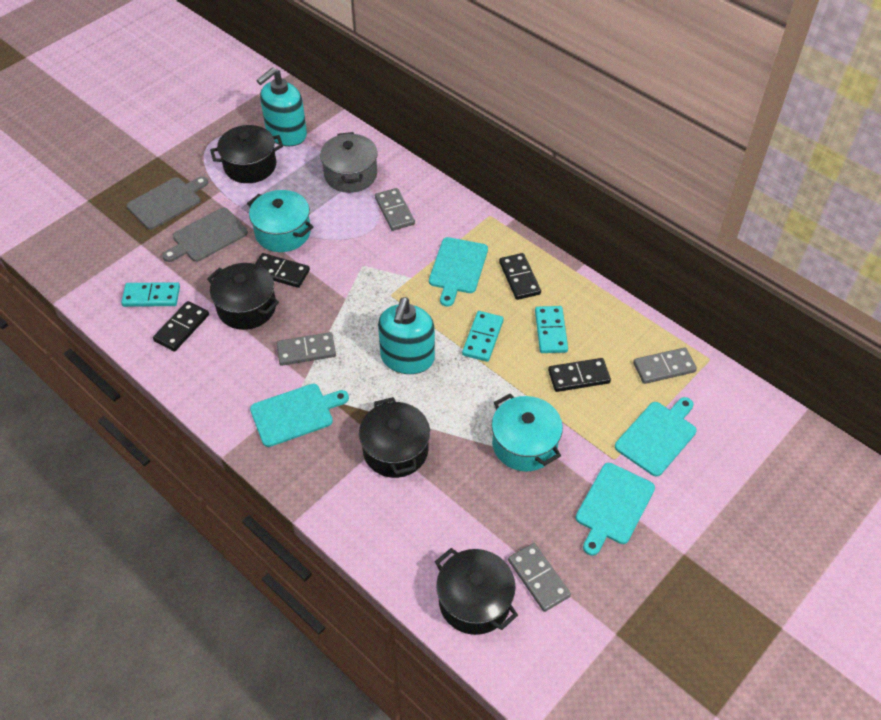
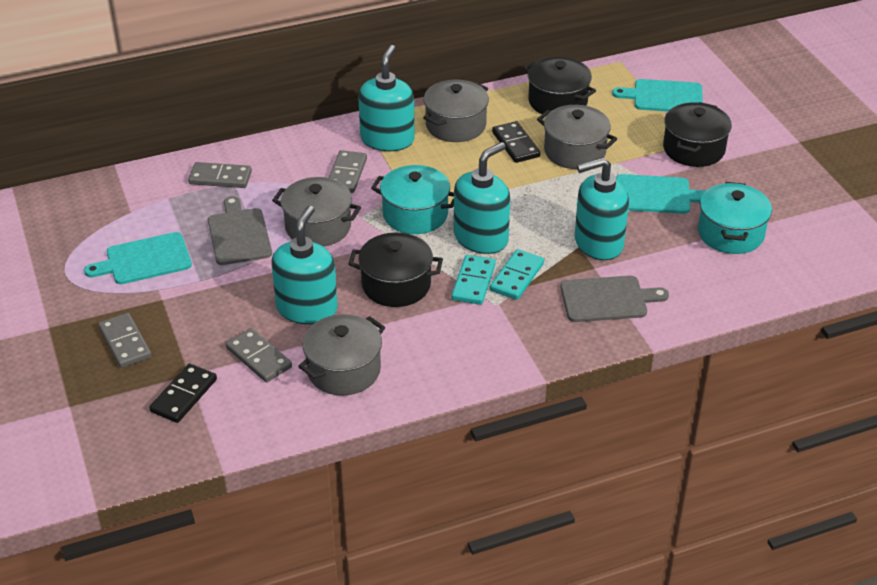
black domino: 4 -> 2
black pot: 4 -> 3
grey pot: 1 -> 4
turquoise cutting board: 4 -> 3
turquoise domino: 3 -> 2
turquoise soap dispenser: 2 -> 4

